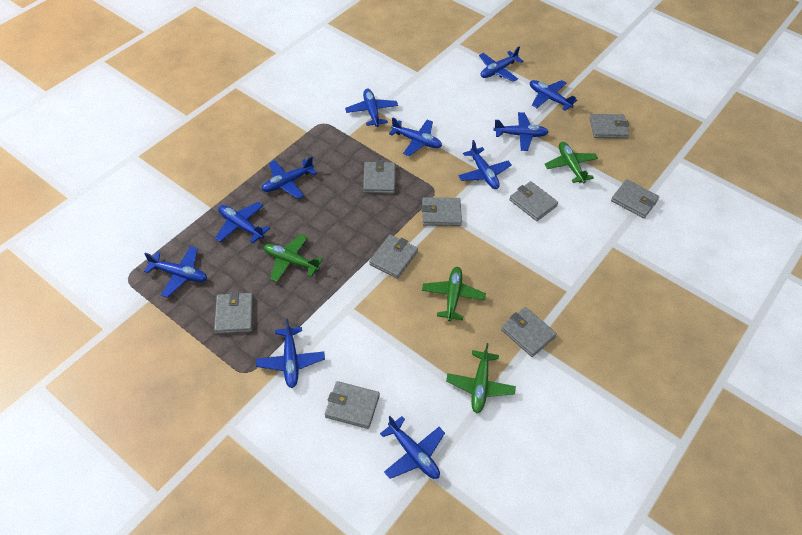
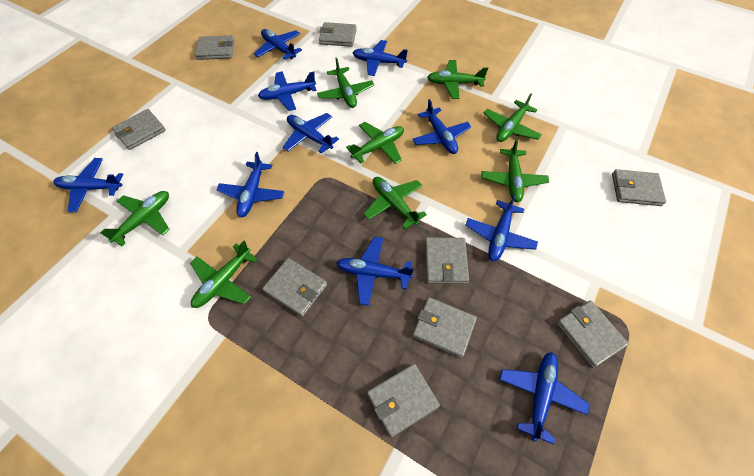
blue plane: 11 -> 10
green plane: 4 -> 8

